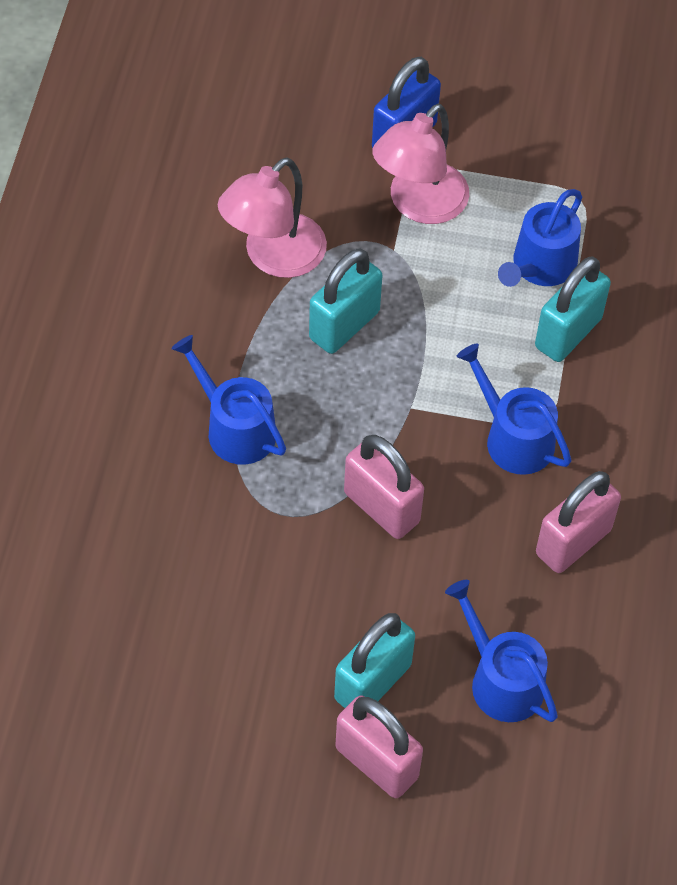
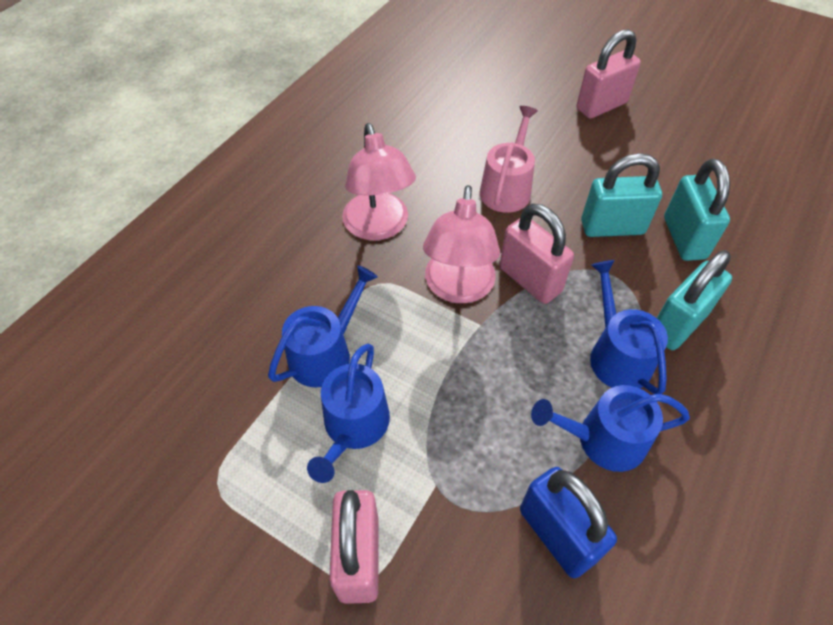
pink watering can: 0 -> 1

